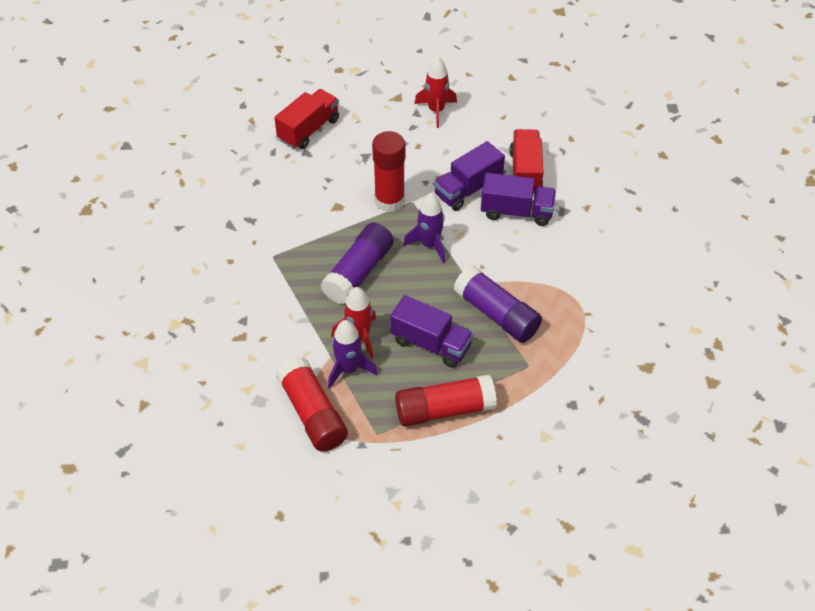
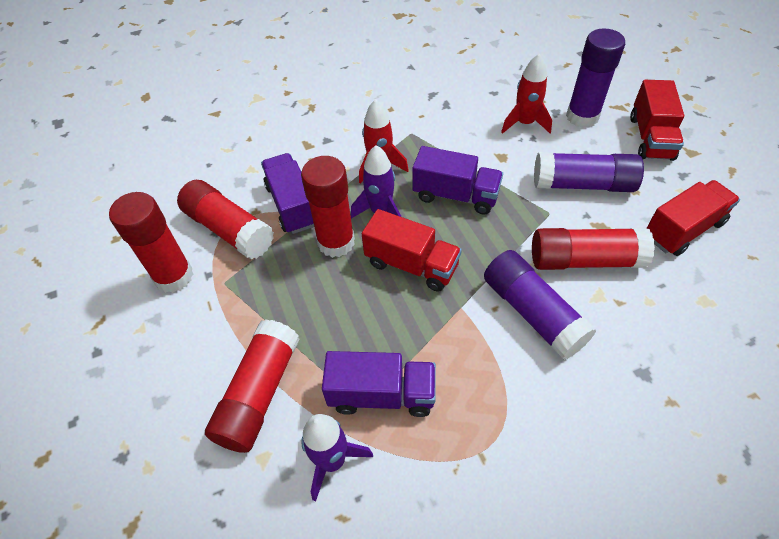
purple glue stick: 2 -> 3
red glue stick: 3 -> 5
red truck: 2 -> 3

